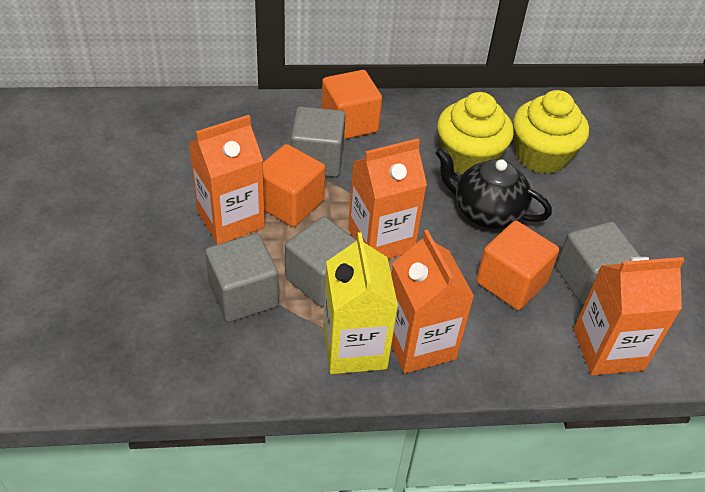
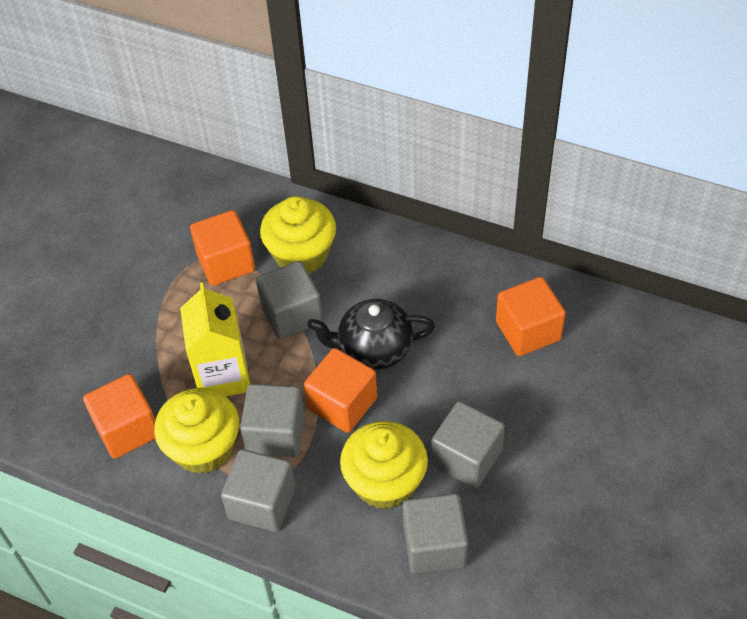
grey cube: 4 -> 5
orange carton: 4 -> 0
orange cube: 3 -> 4
yellow cupcake: 2 -> 3

